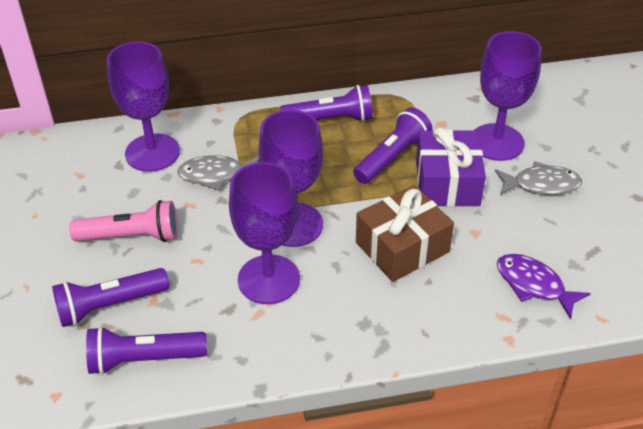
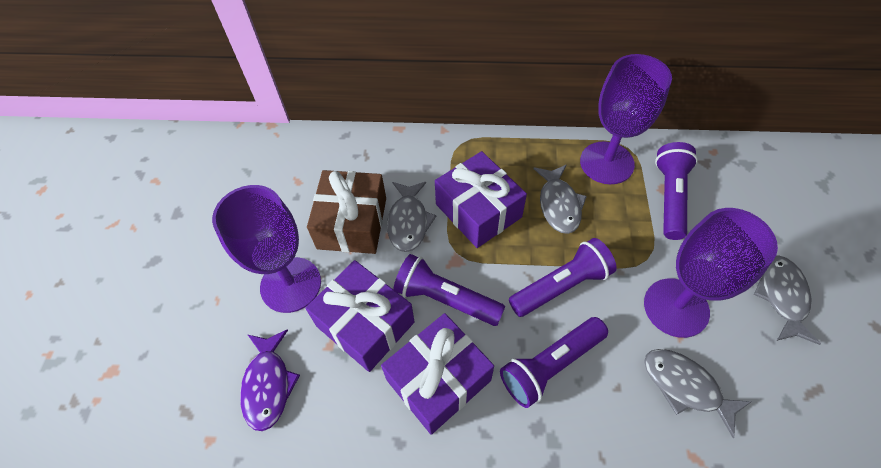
grey fish: 2 -> 4
pink flashlight: 1 -> 0
purple gift: 1 -> 3
purple goblet: 4 -> 3

